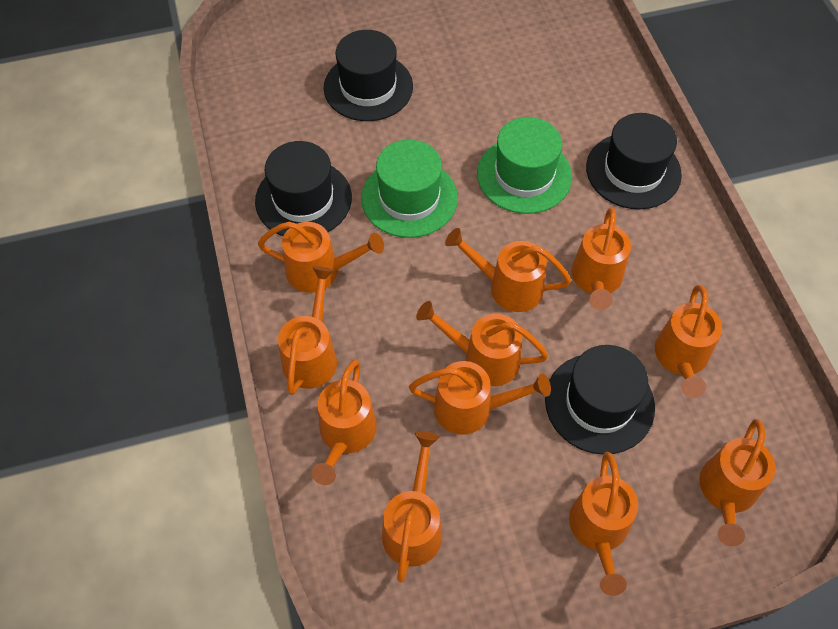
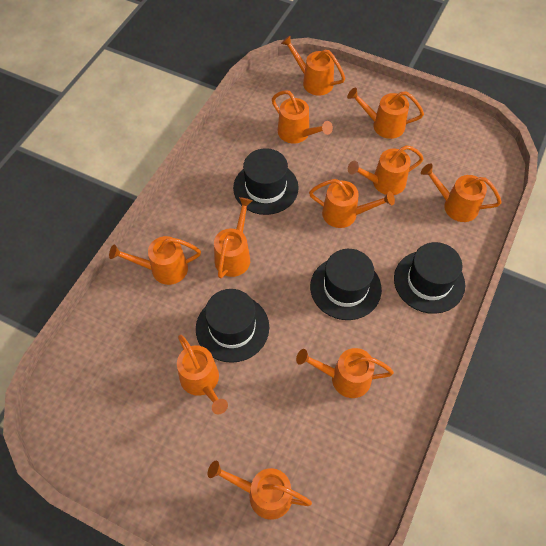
green hat: 2 -> 0

